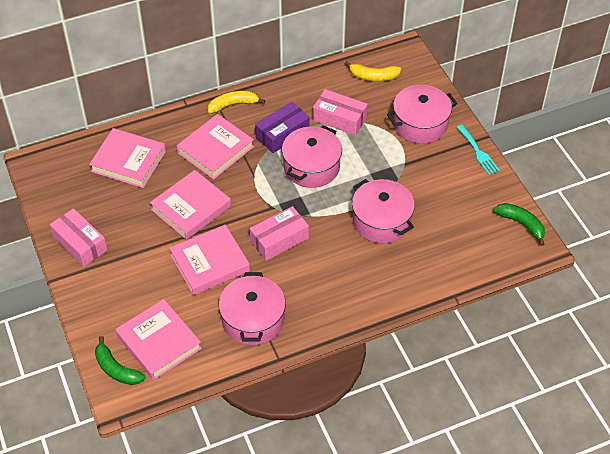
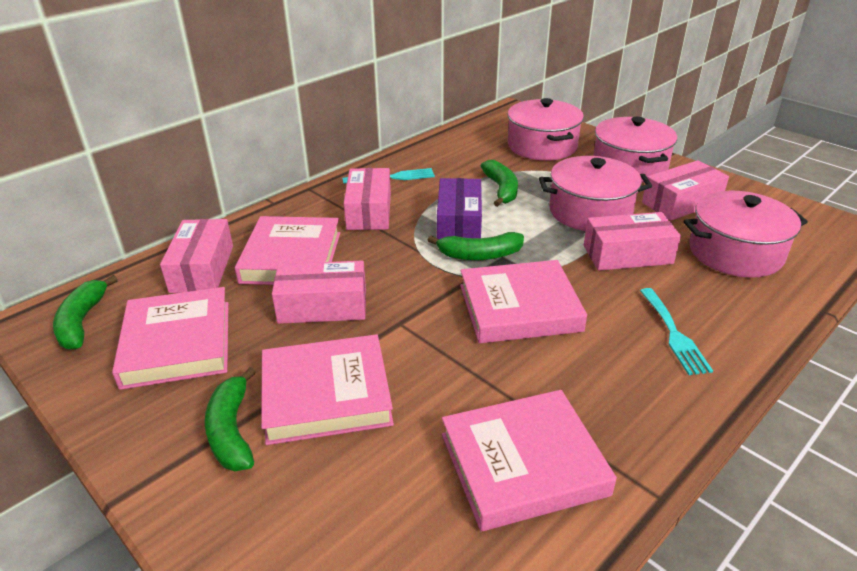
green banana: 2 -> 4
pink box: 3 -> 5
turquoise fork: 1 -> 2
yellow banana: 2 -> 0

